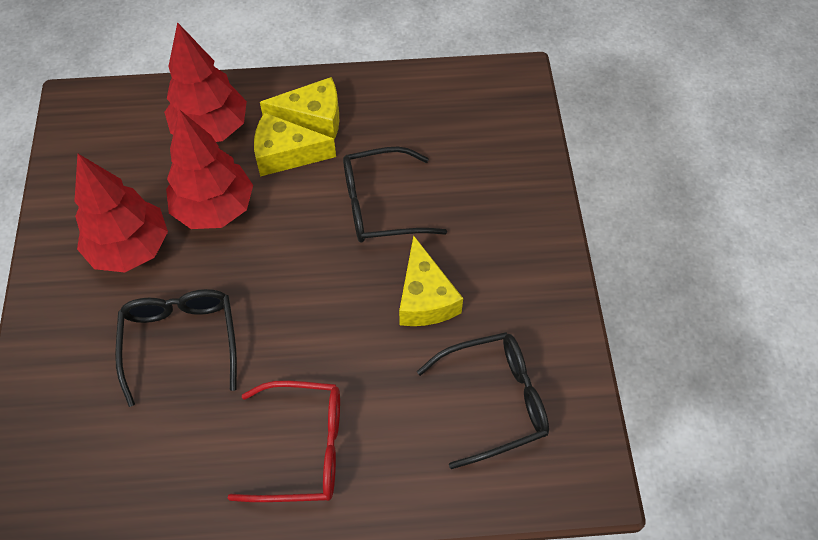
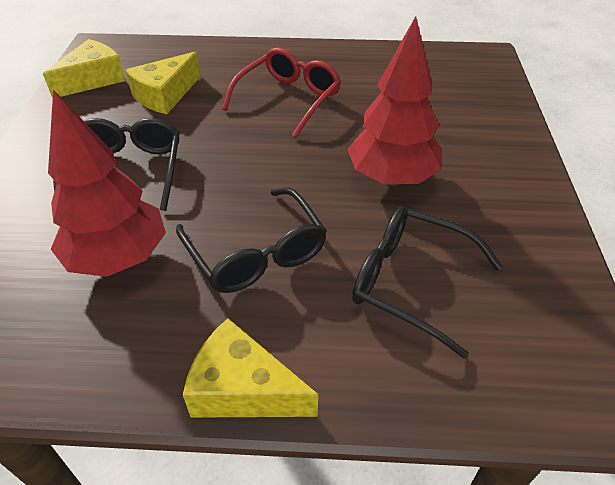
red tree: 3 -> 2

